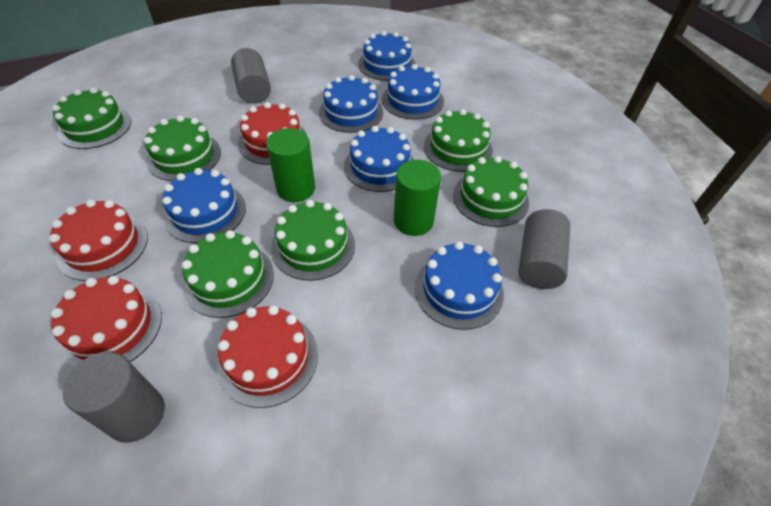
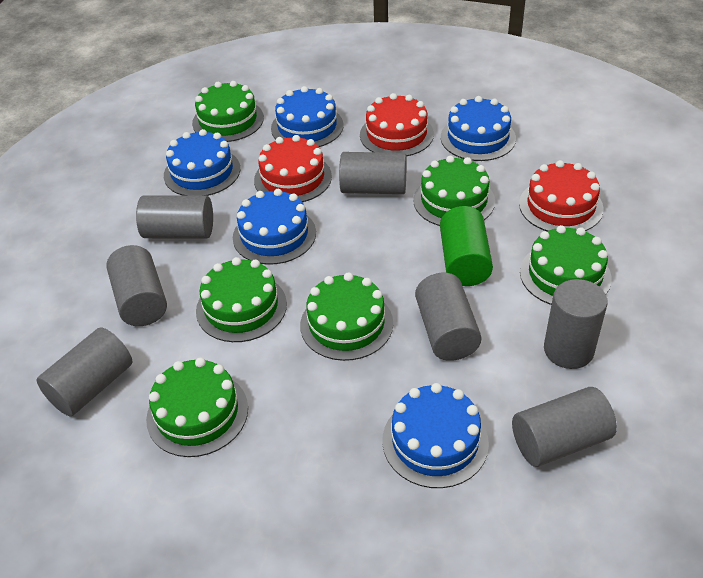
blue cake: 6 -> 5
green cylinder: 2 -> 1
grey cylinder: 3 -> 7
red cake: 4 -> 3

